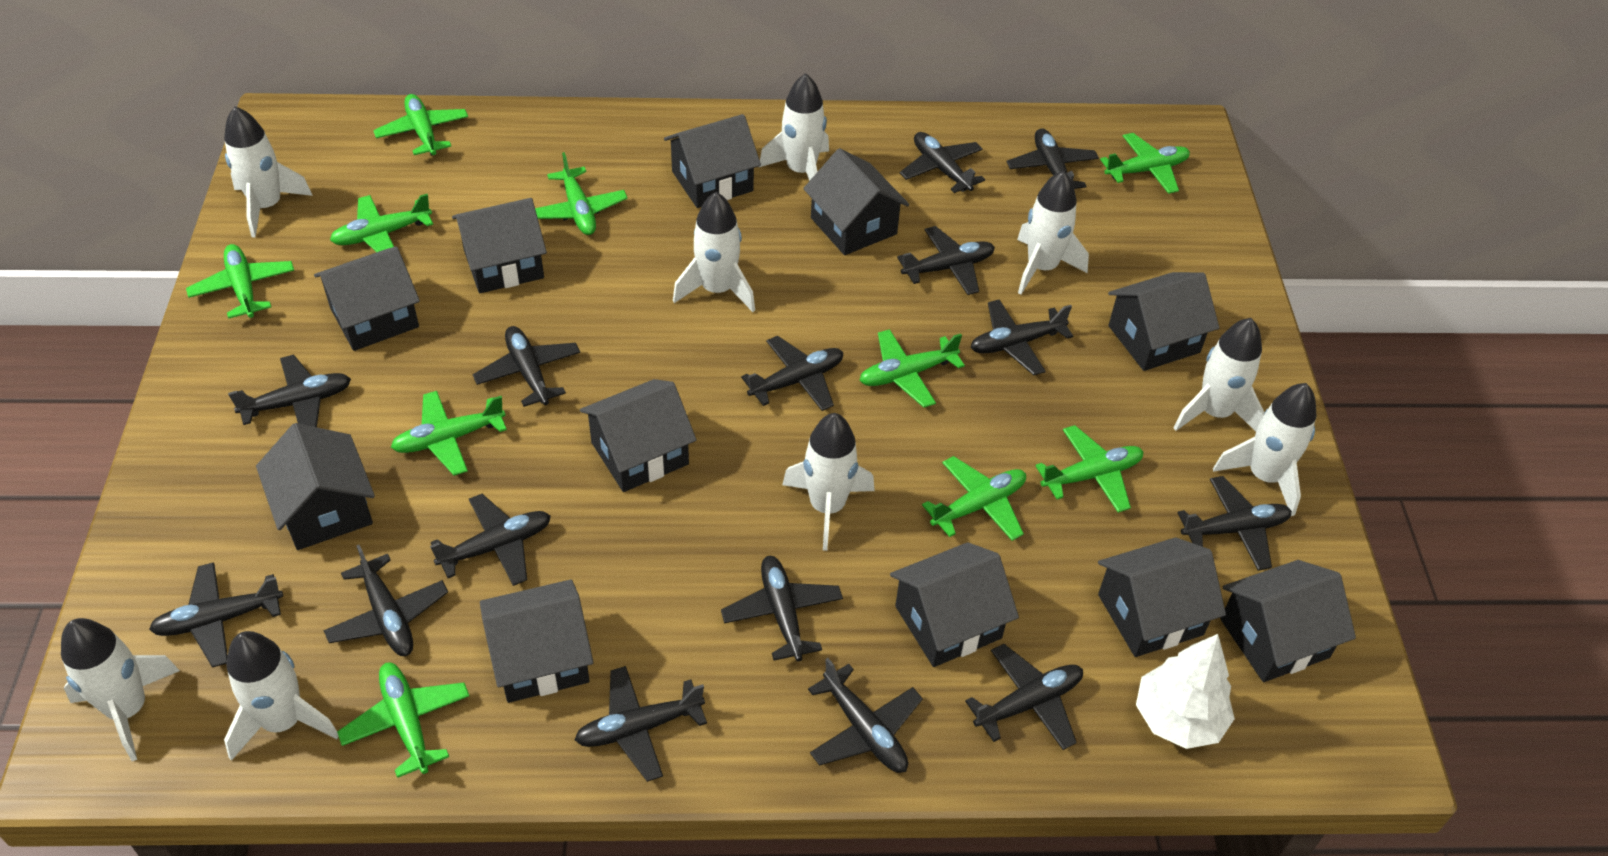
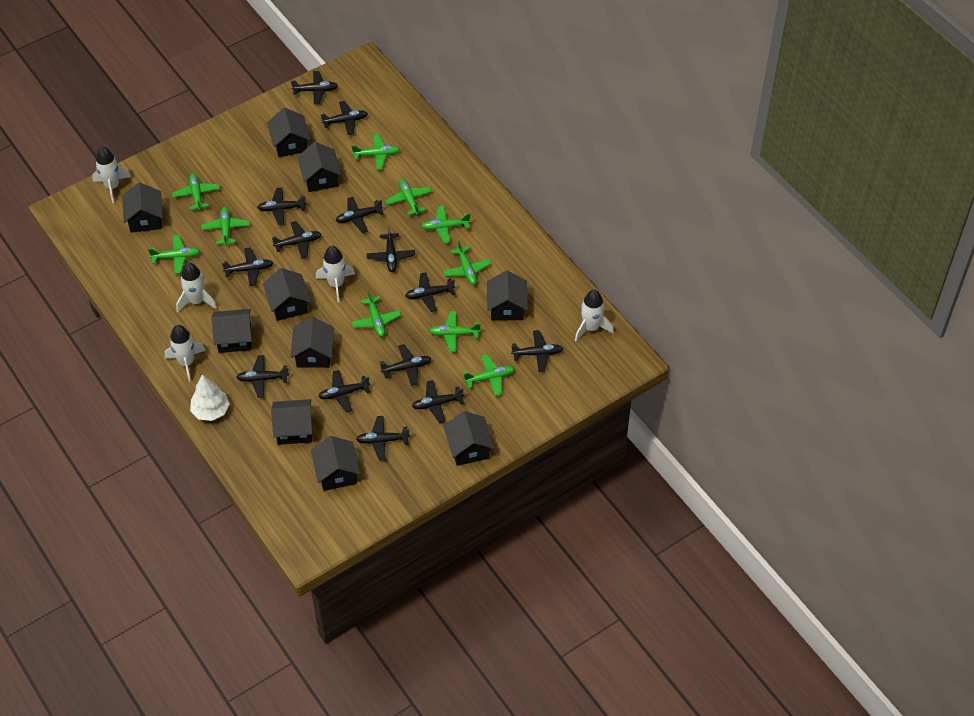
black house: 11 -> 10
black plane: 15 -> 14
white rocket: 9 -> 5

